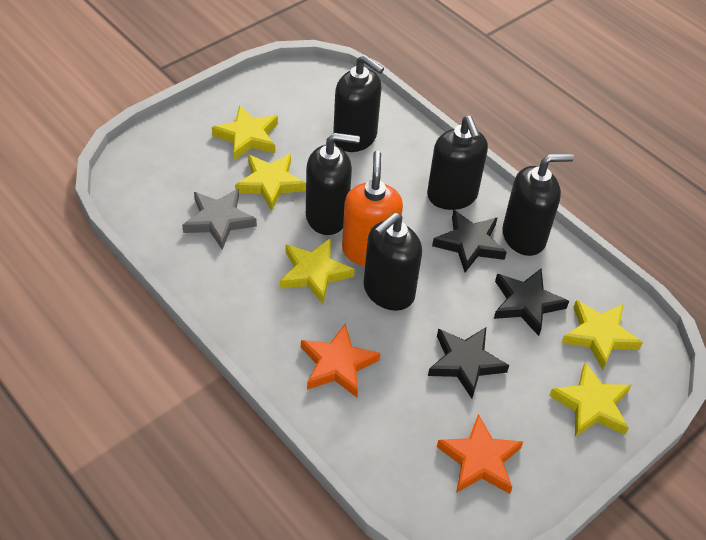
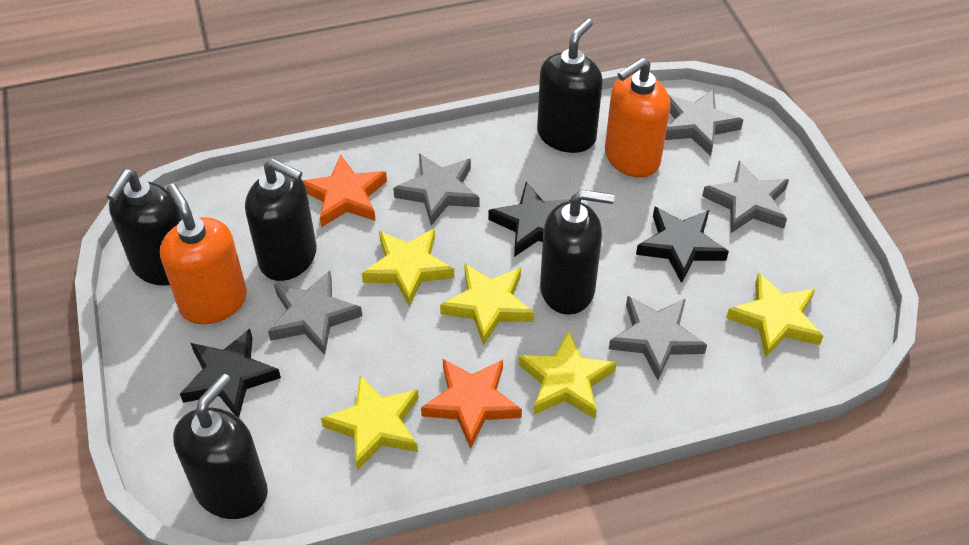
grey star: 1 -> 5
orange soap dispenser: 1 -> 2

